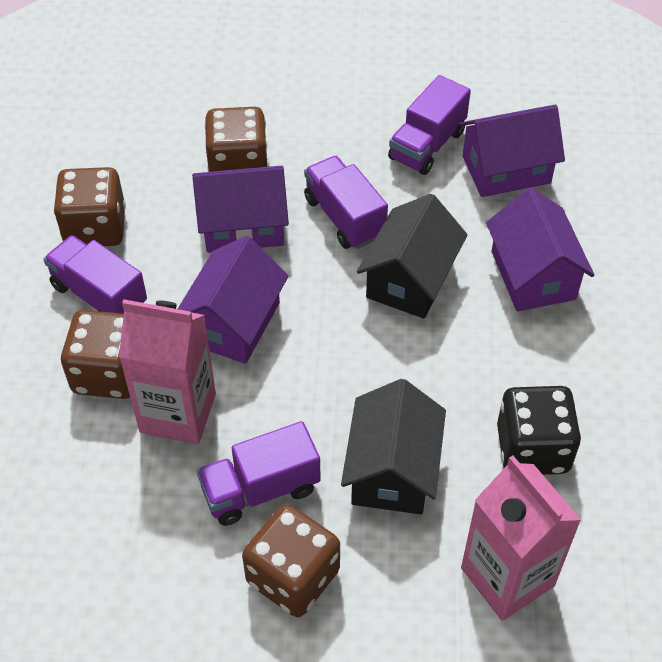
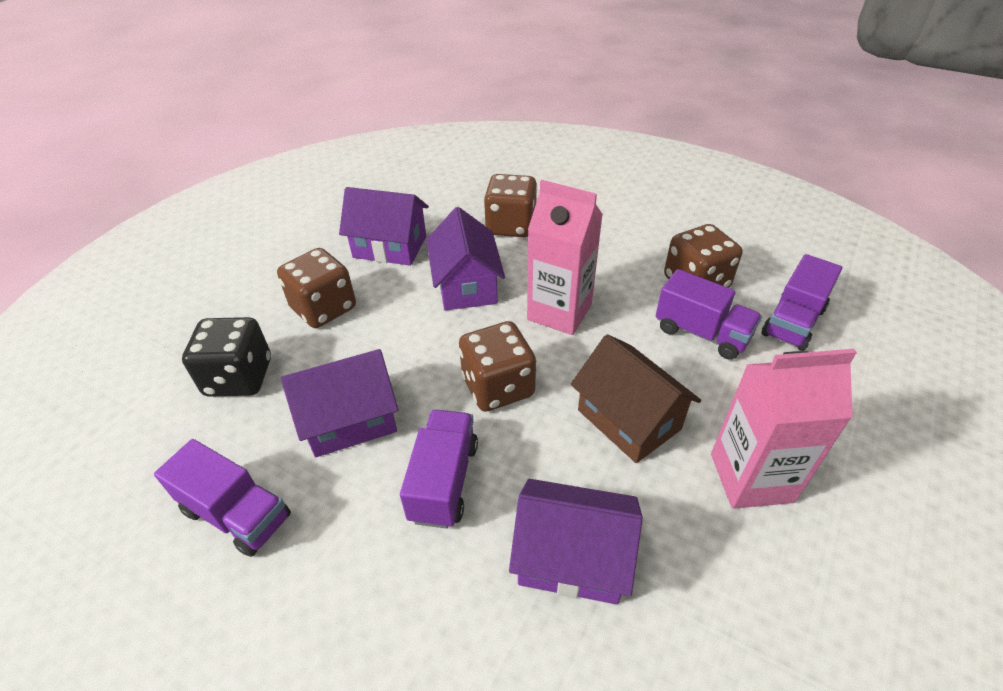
black house: 2 -> 0
brown house: 0 -> 1

